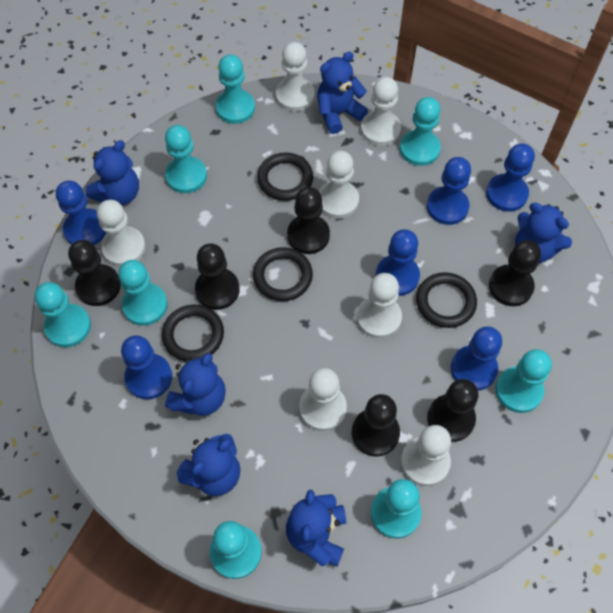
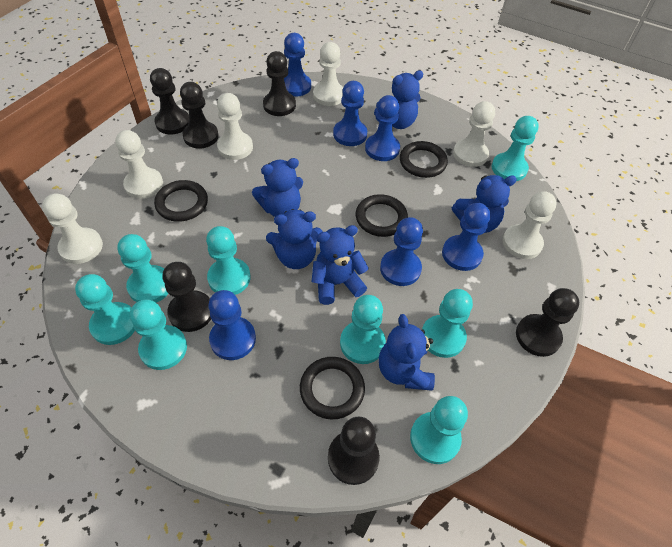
white pawn: 7 -> 6

